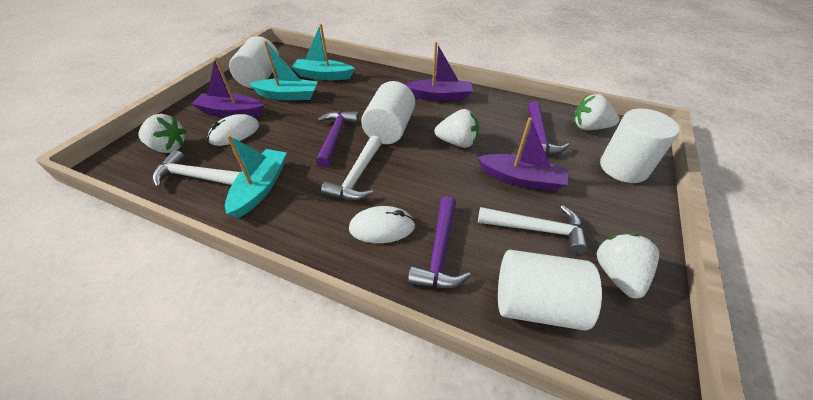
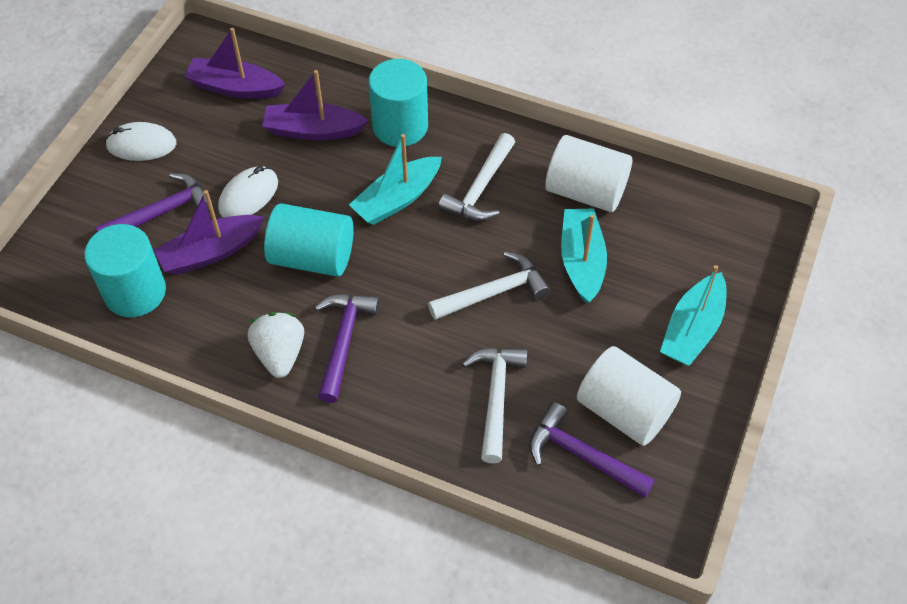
turquoise cylinder: 0 -> 3
white cylinder: 4 -> 2
white strawberry: 4 -> 1

